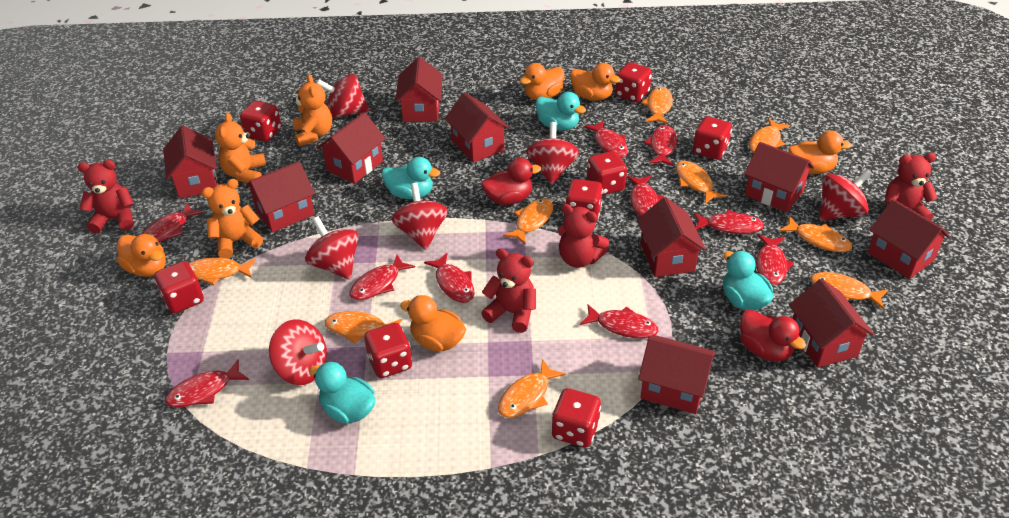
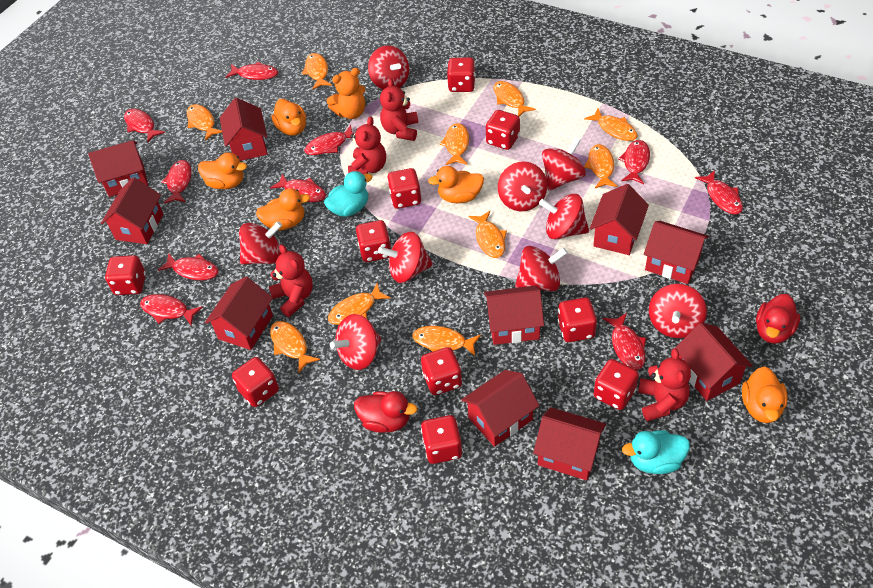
orange fish: 9 -> 10
orange teddy bear: 3 -> 1
red dice: 8 -> 10
red spinning top: 6 -> 9
turquoise duck: 4 -> 2

